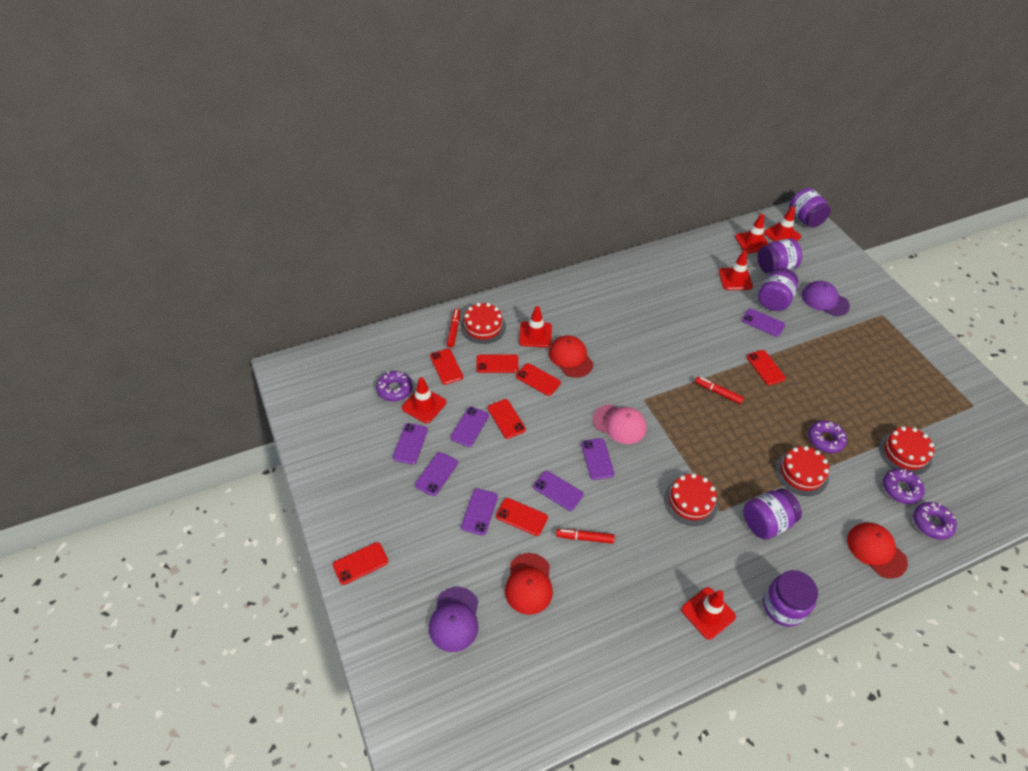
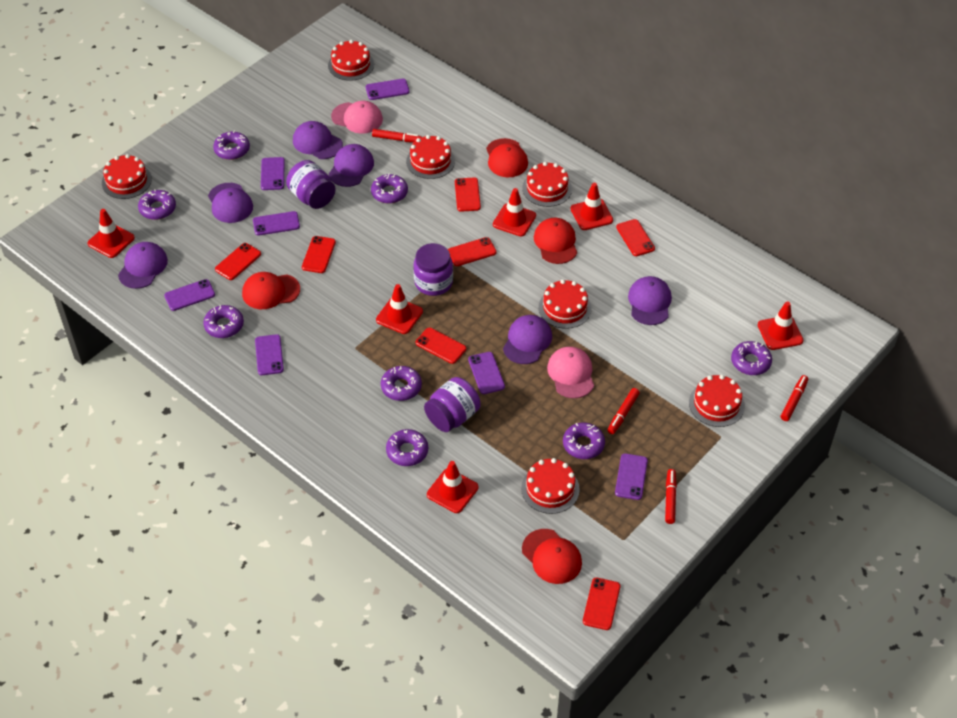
pink cap: 1 -> 2
purple cap: 2 -> 6
purple donut: 4 -> 8
purple jar: 5 -> 3
red cake: 4 -> 7
red cap: 3 -> 4
red marker: 3 -> 4

